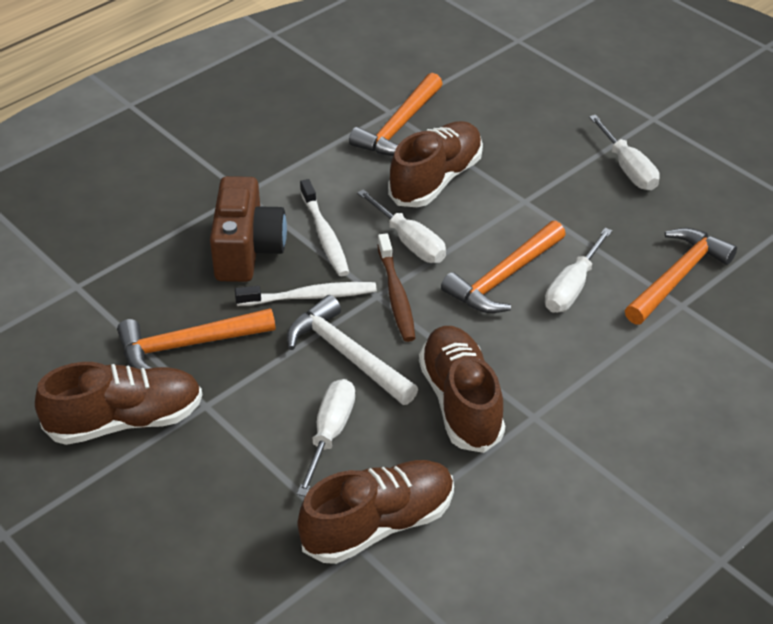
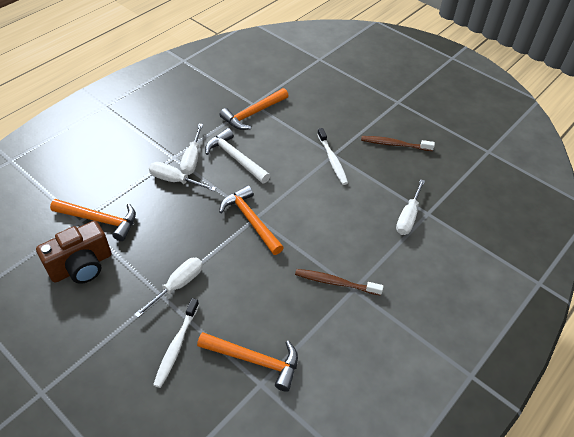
brown shoe: 4 -> 0
brown toothbrush: 1 -> 2

